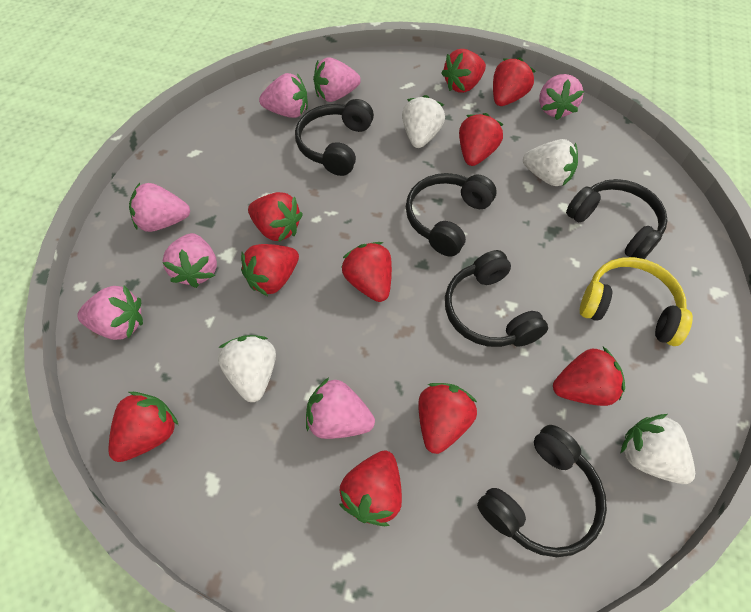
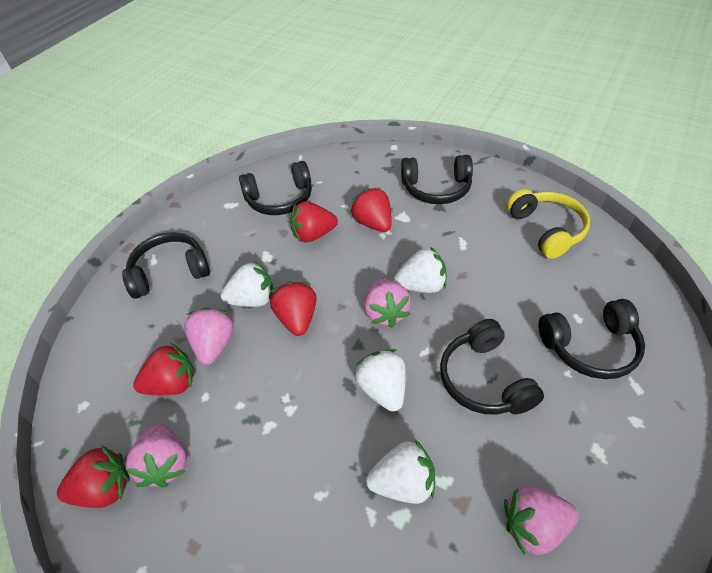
pink strawberry: 7 -> 4
red strawberry: 10 -> 5

